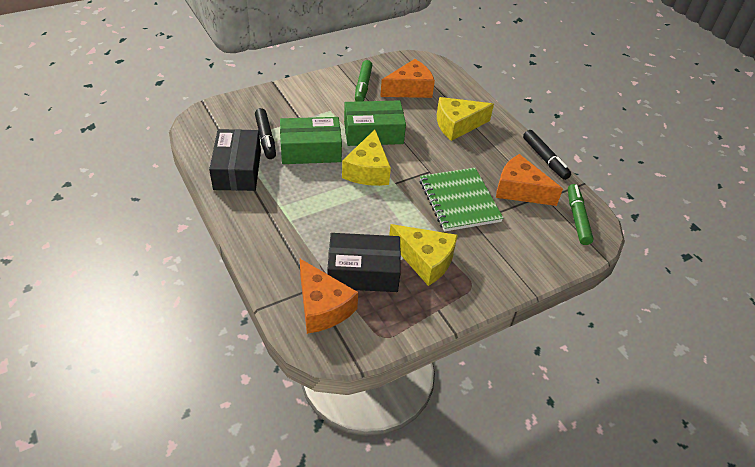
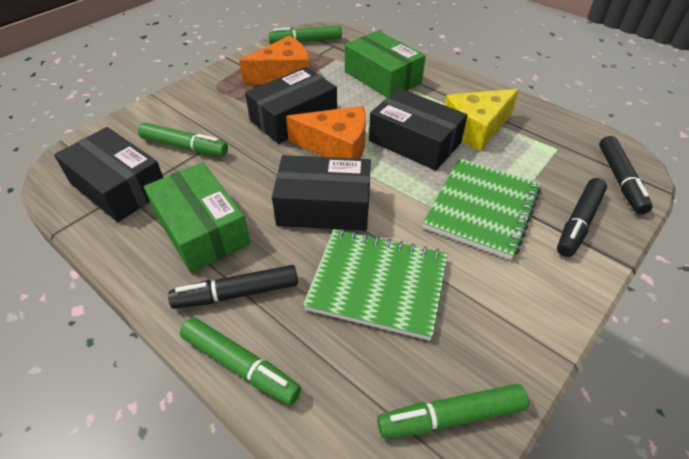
black box: 2 -> 4
black marker: 2 -> 3
green marker: 2 -> 4
green notebook: 1 -> 2
orange cheese: 3 -> 2
yellow cheese: 3 -> 1

